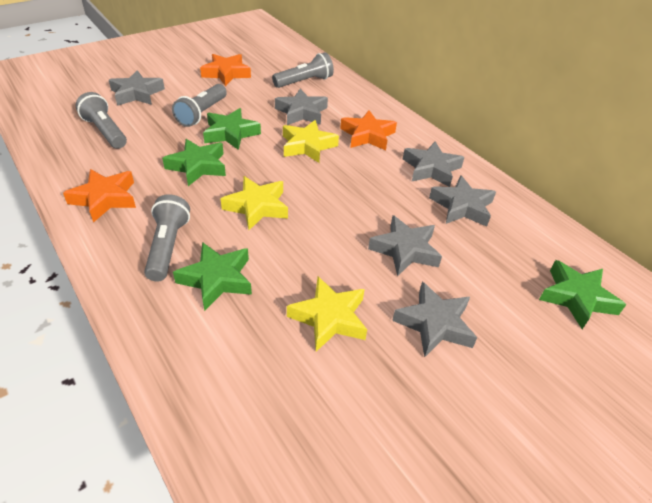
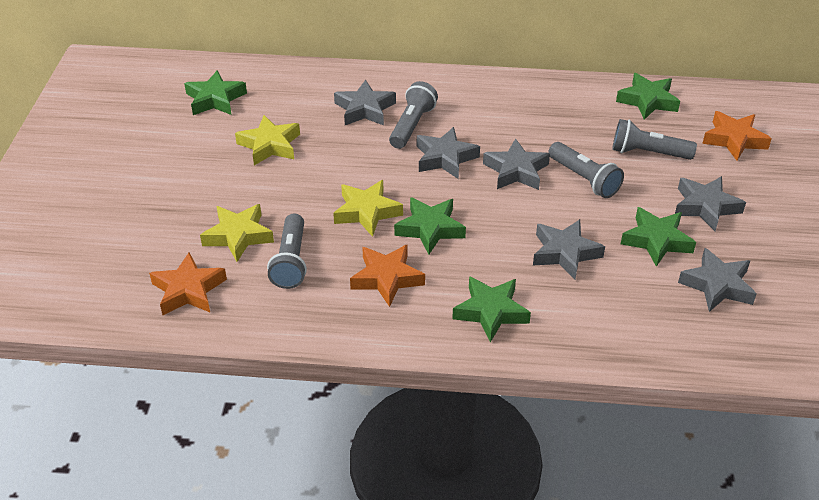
green star: 4 -> 5

